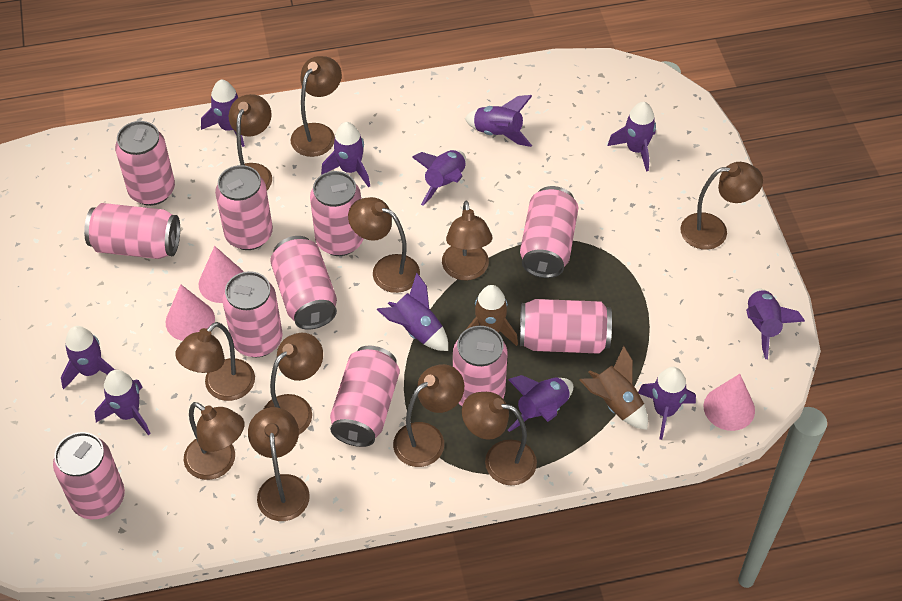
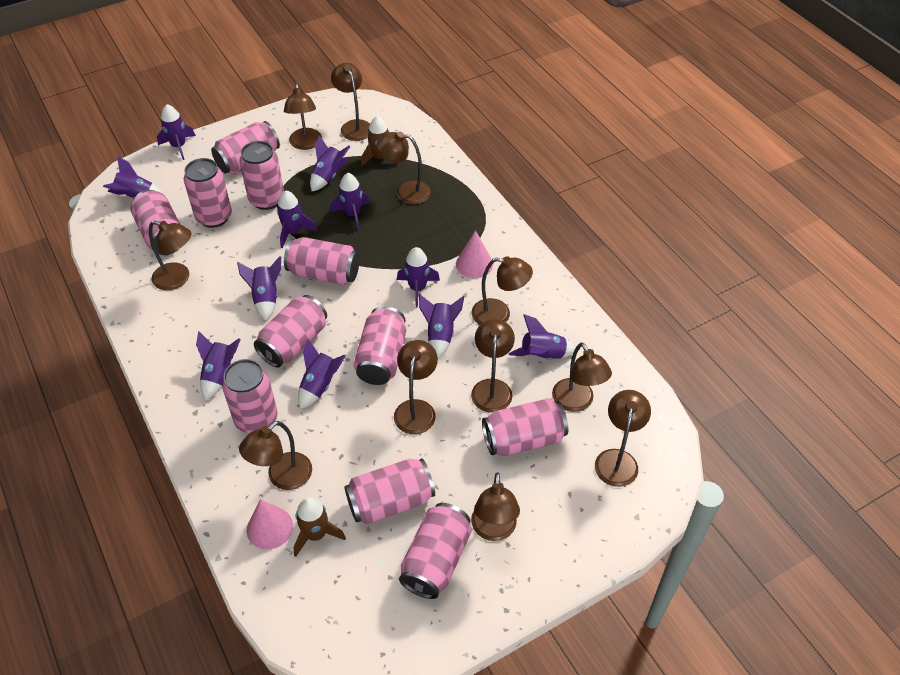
pink cone: 3 -> 2

